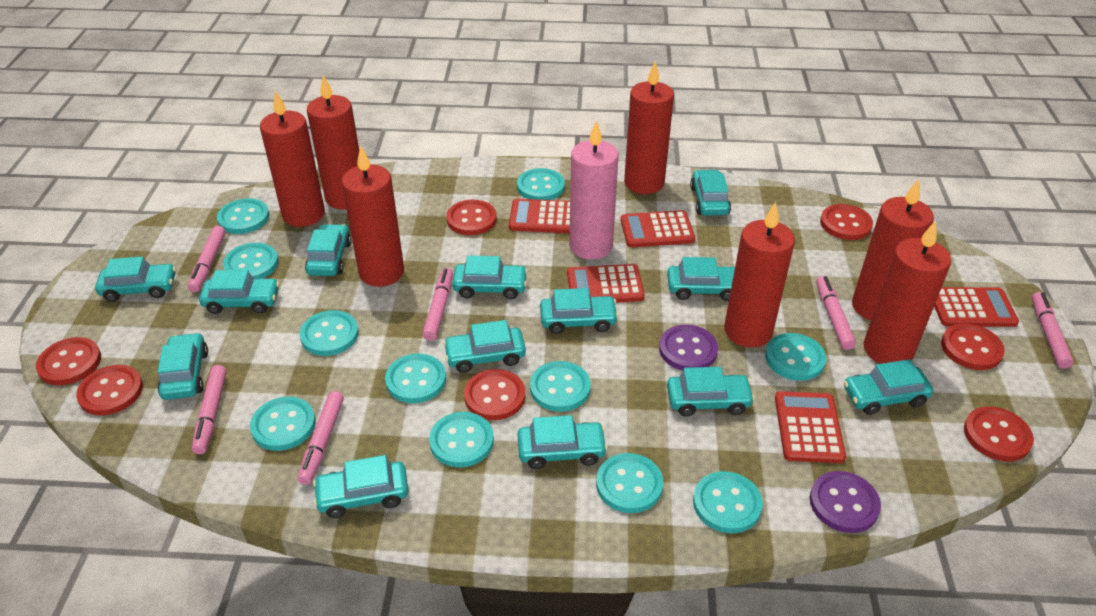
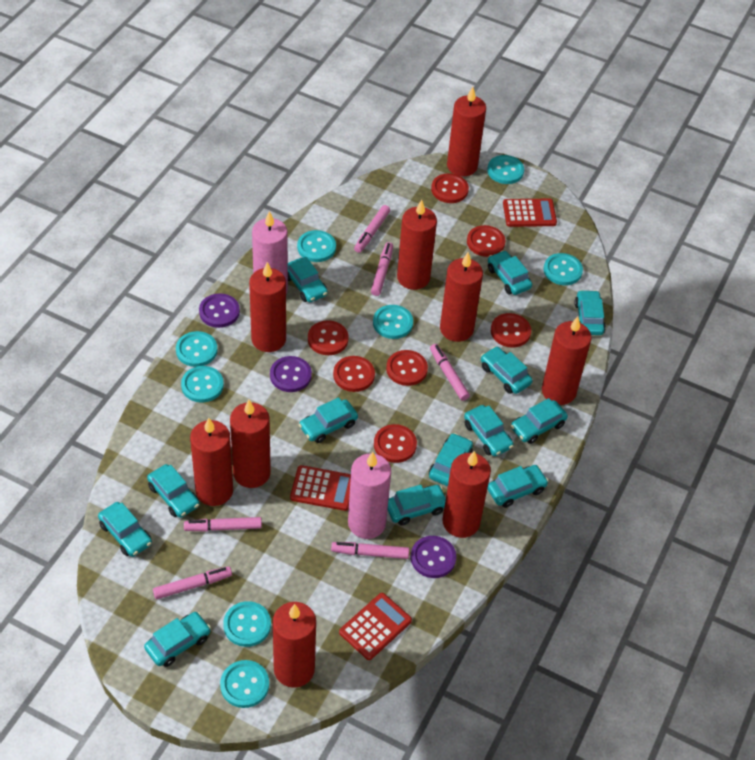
pink candle: 1 -> 2
purple button: 2 -> 3
red calculator: 5 -> 3
red candle: 7 -> 9
turquoise button: 11 -> 8

